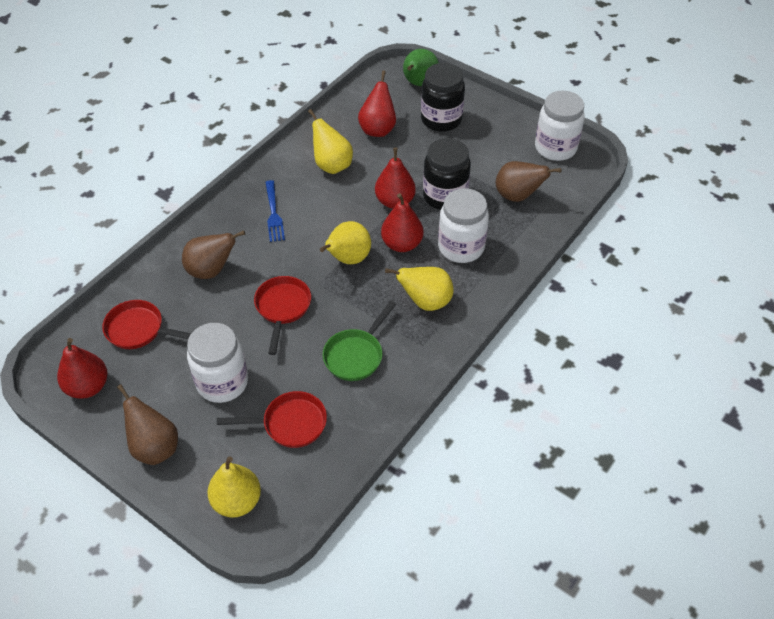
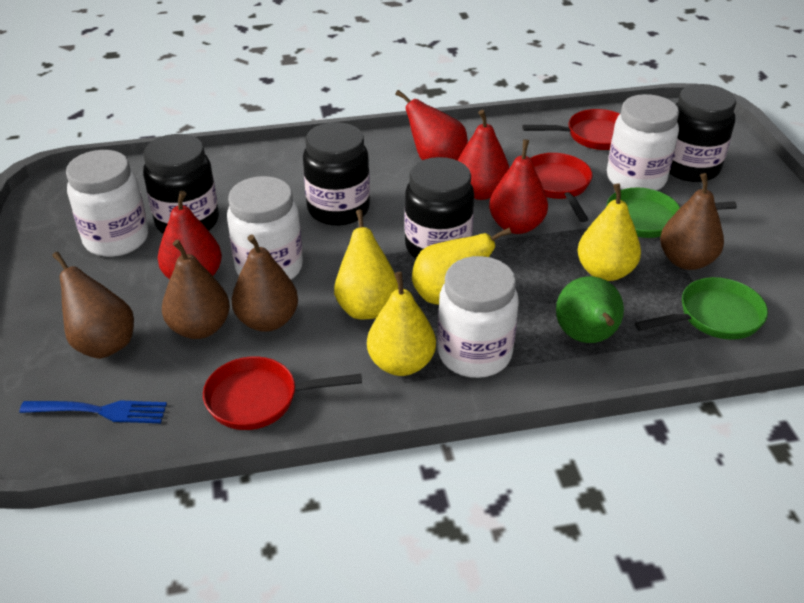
black jar: 2 -> 4
brown pear: 3 -> 4
green pan: 1 -> 2
white jar: 3 -> 4

